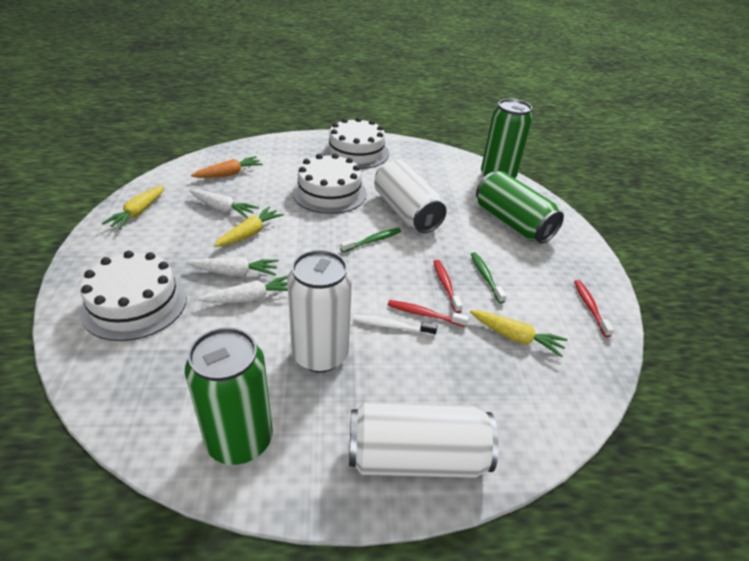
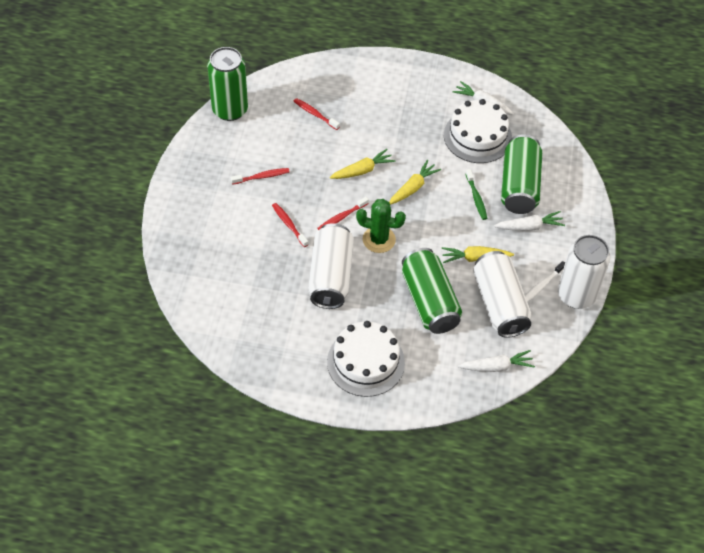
green cactus: 0 -> 1
green toothbrush: 2 -> 1
orange carrot: 1 -> 0
red toothbrush: 3 -> 4
white cake: 3 -> 2

